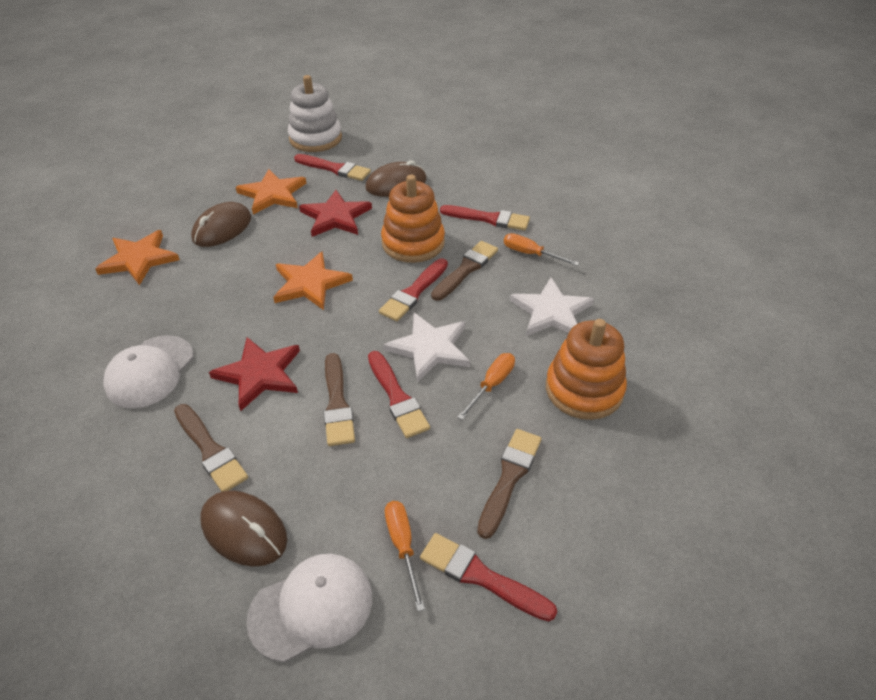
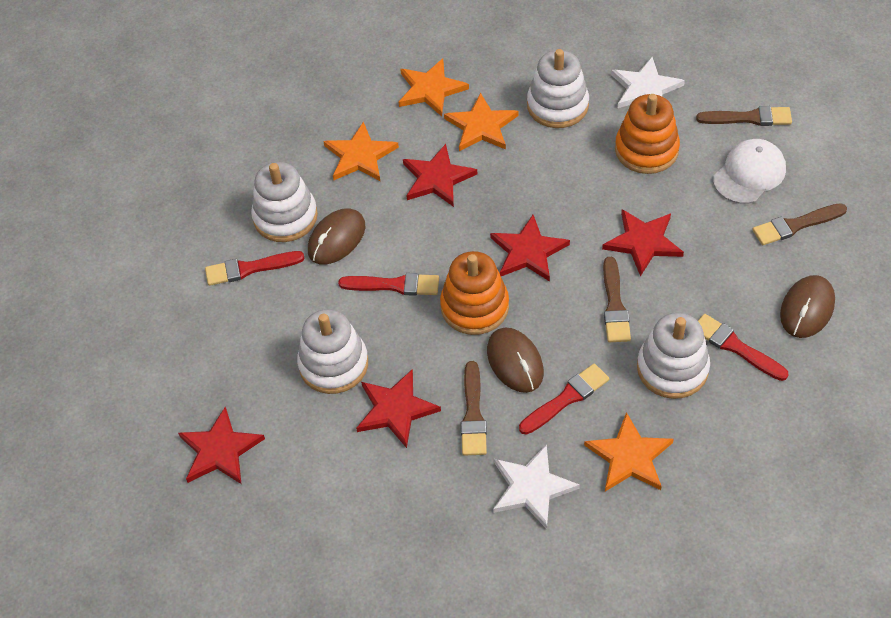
orange screwdriver: 3 -> 0
orange star: 3 -> 4
red brush: 5 -> 4
red star: 2 -> 5
white cap: 2 -> 1
white stacking toy: 1 -> 4

